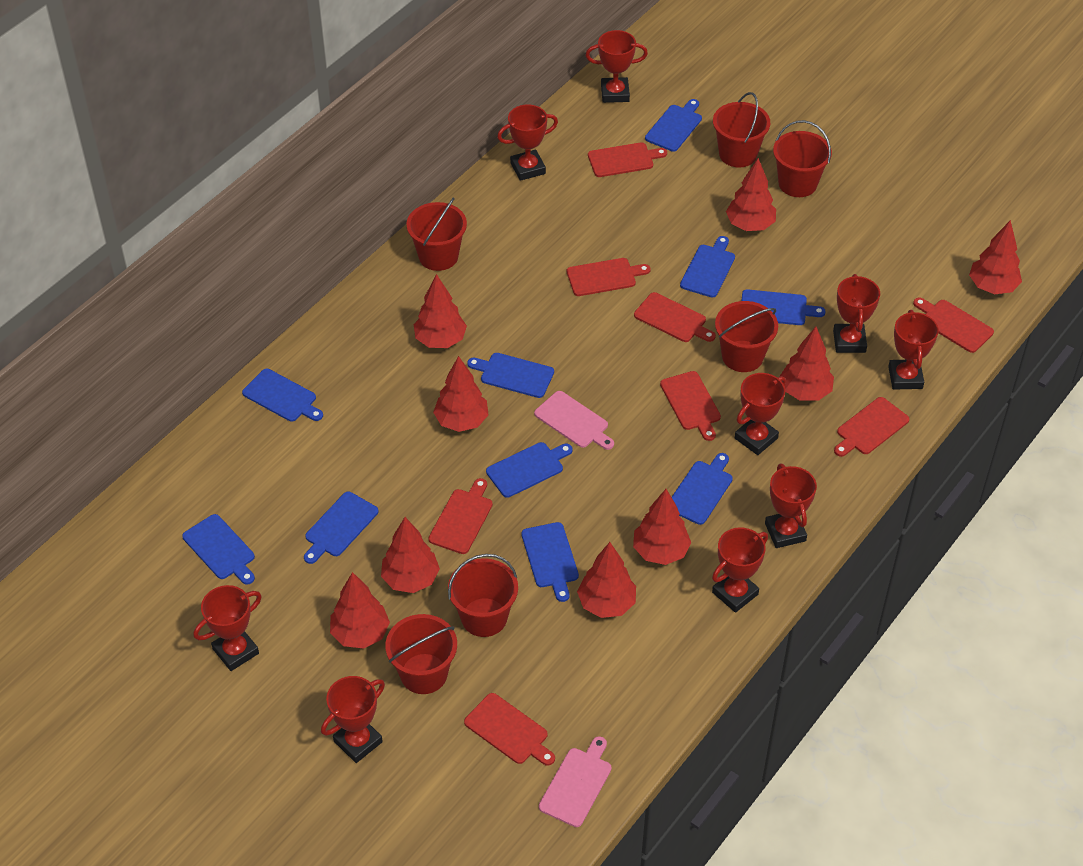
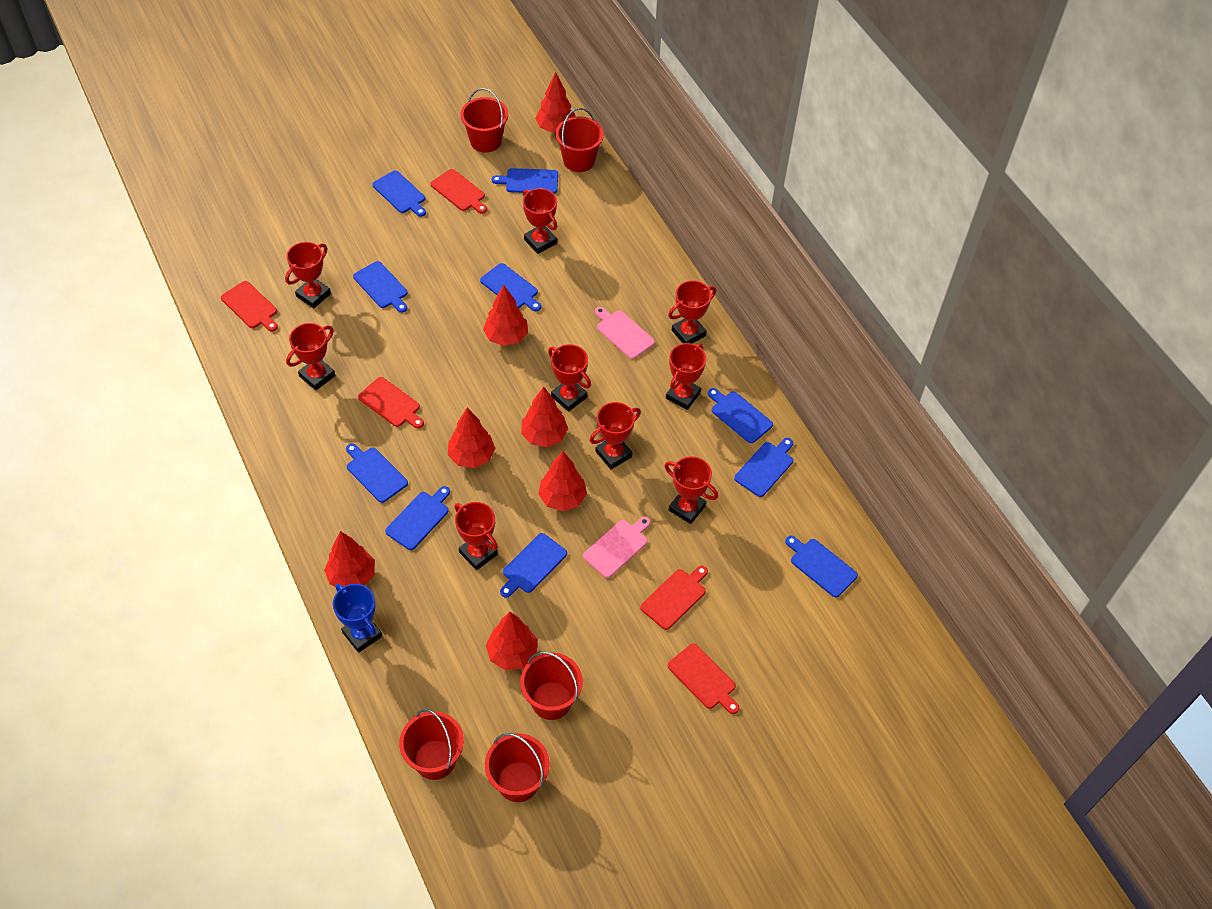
blue trophy: 0 -> 1
red bucket: 6 -> 5
red cutting board: 8 -> 5
red tree: 9 -> 7

